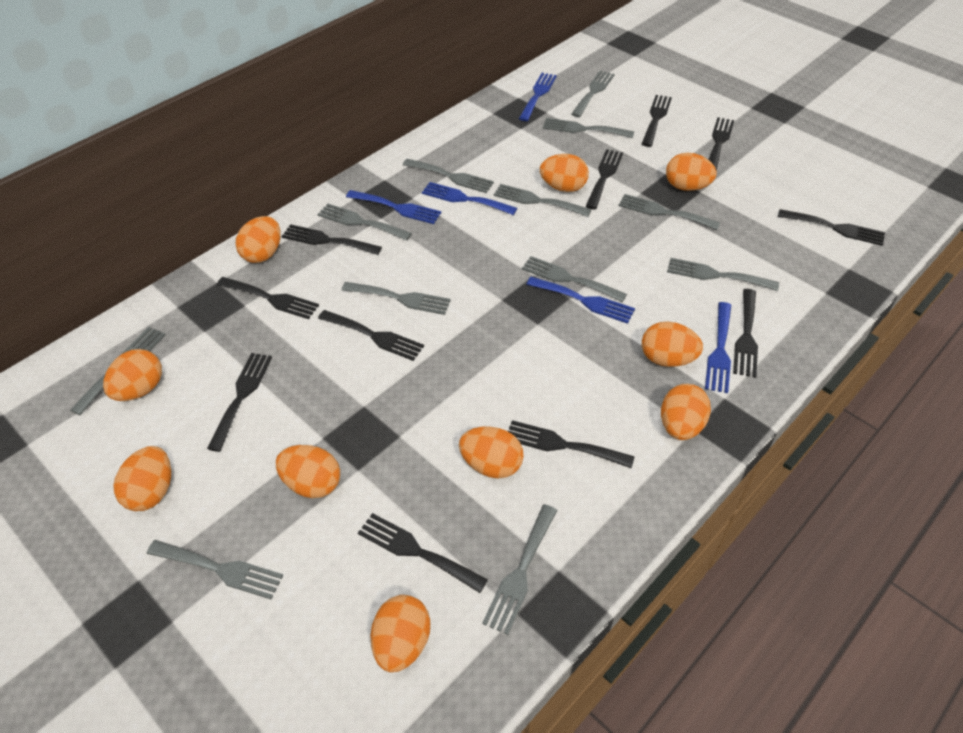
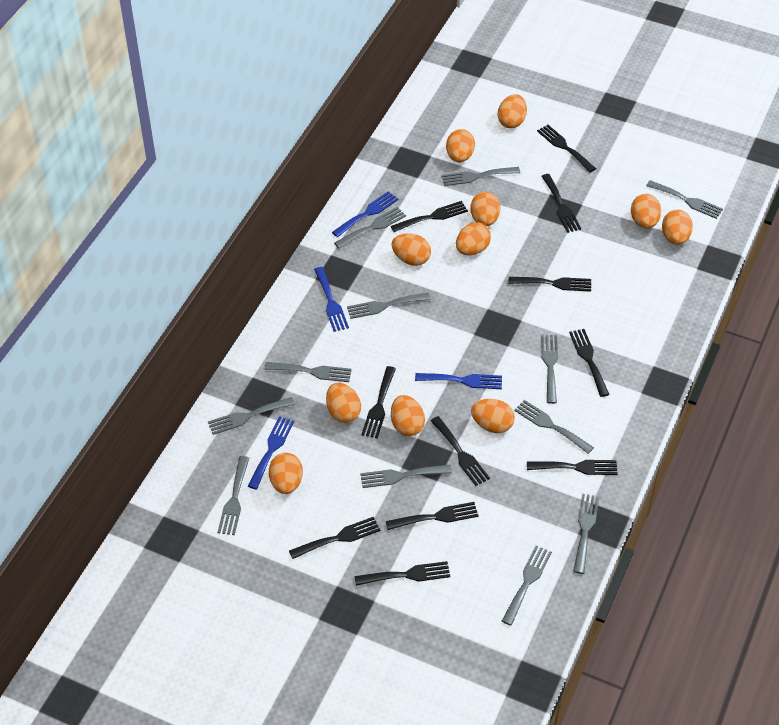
blue fork: 5 -> 4
orange egg: 10 -> 11

